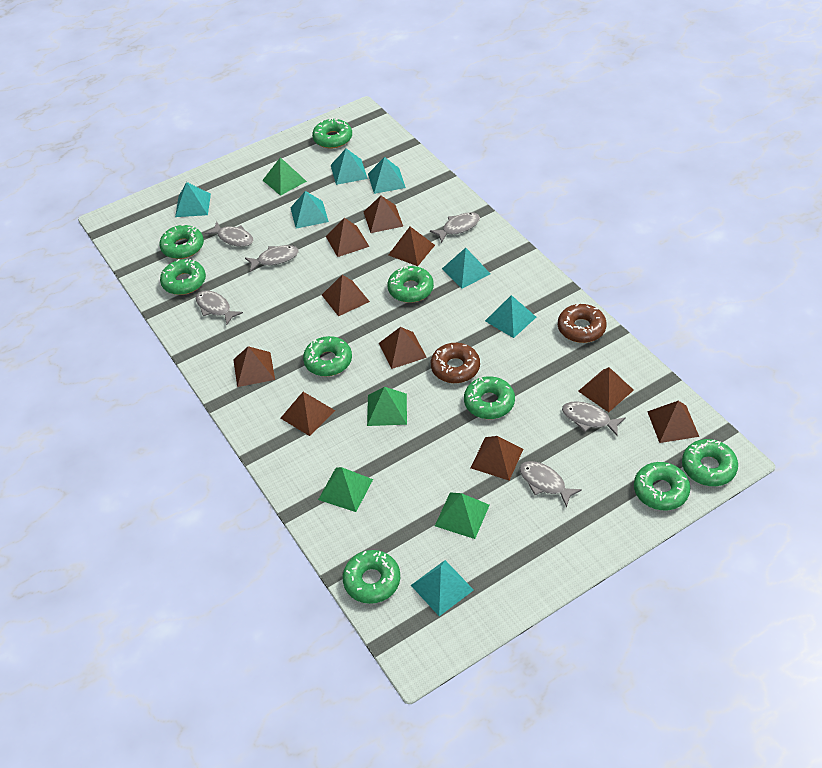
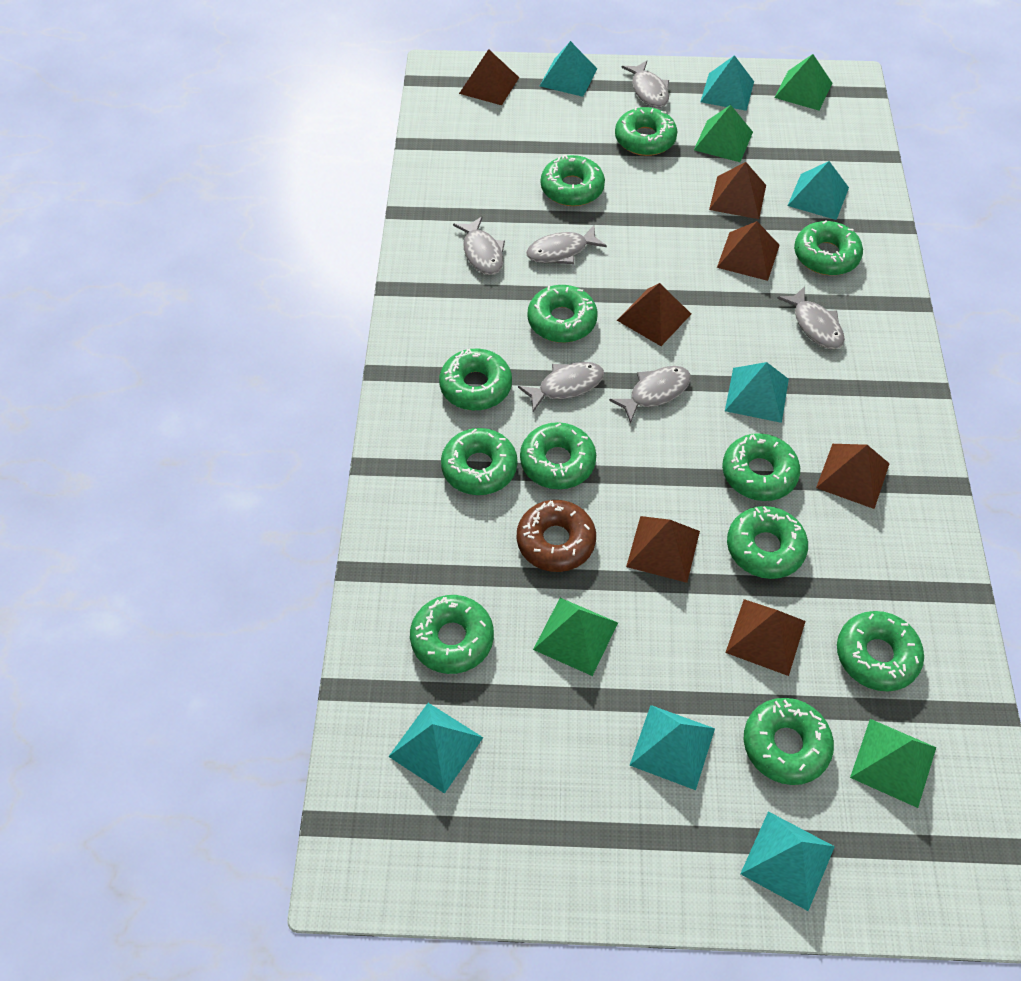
brown donut: 2 -> 1
brown pyramid: 10 -> 7
green donut: 9 -> 12

